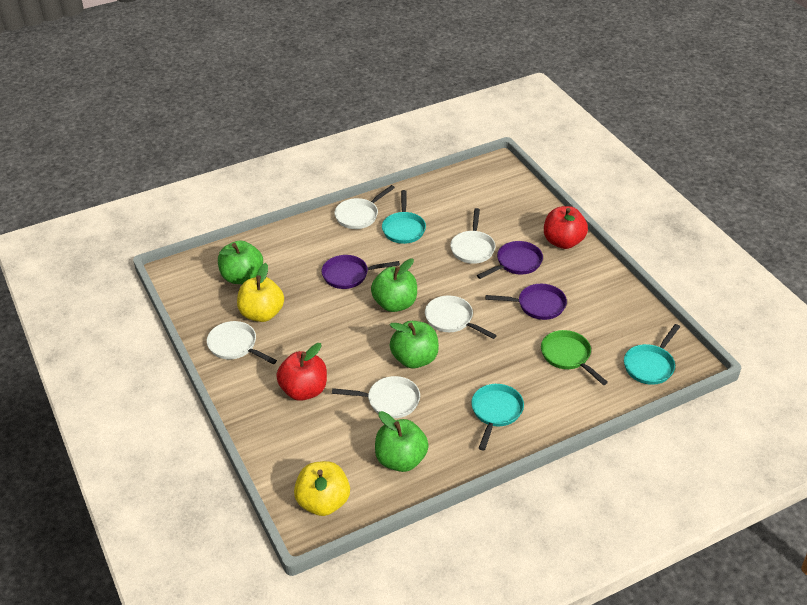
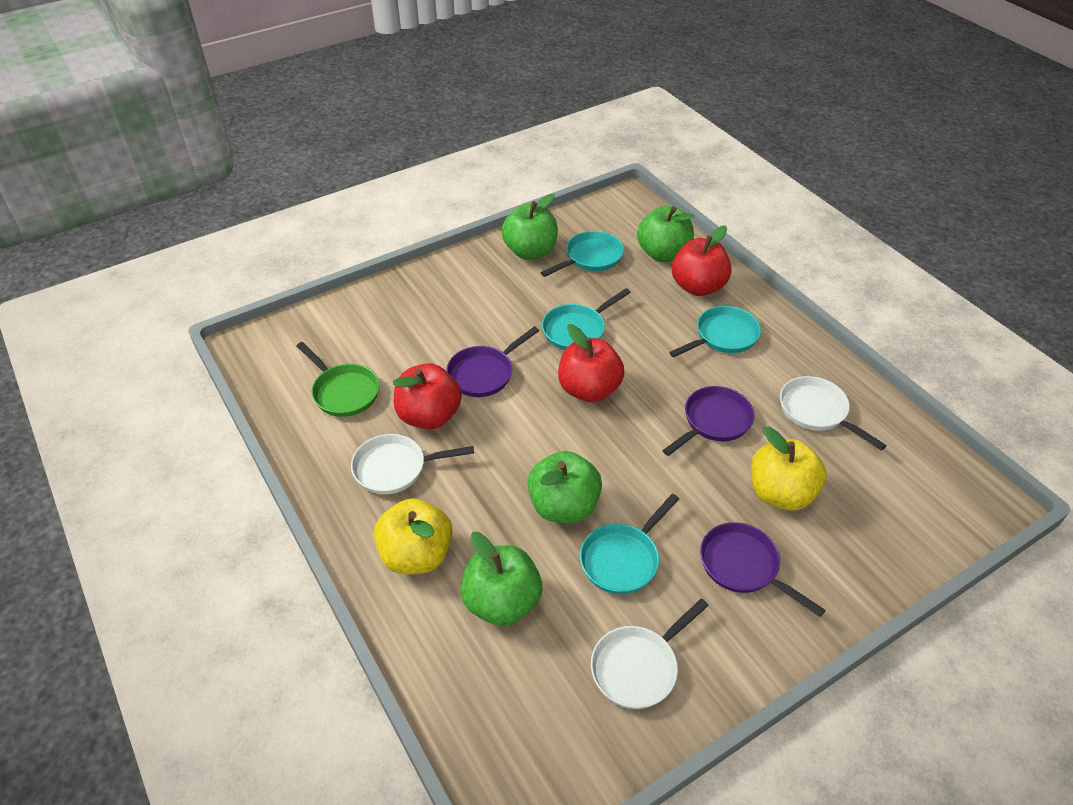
red apple: 2 -> 3
turquoise pan: 3 -> 4
white pan: 5 -> 3

